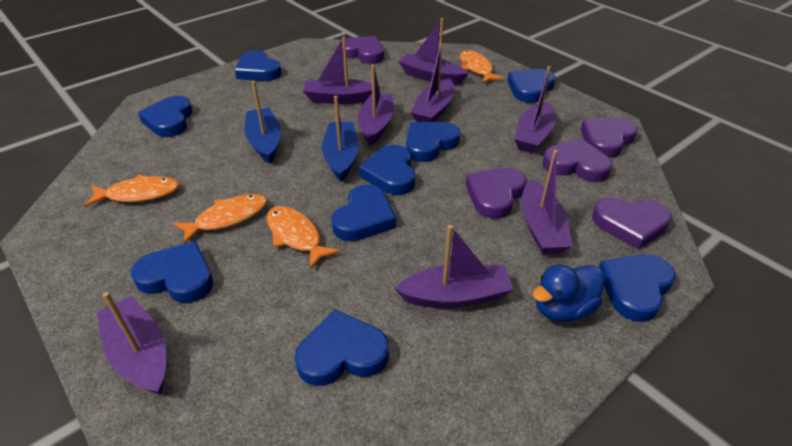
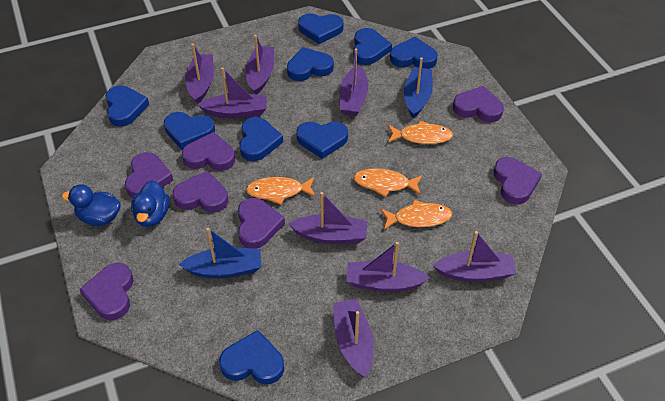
blue duck: 1 -> 2
purple heart: 5 -> 7

